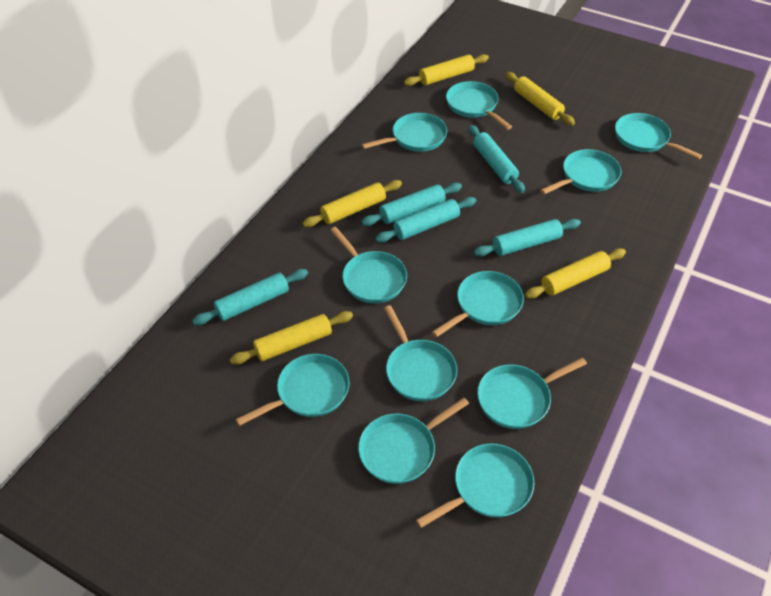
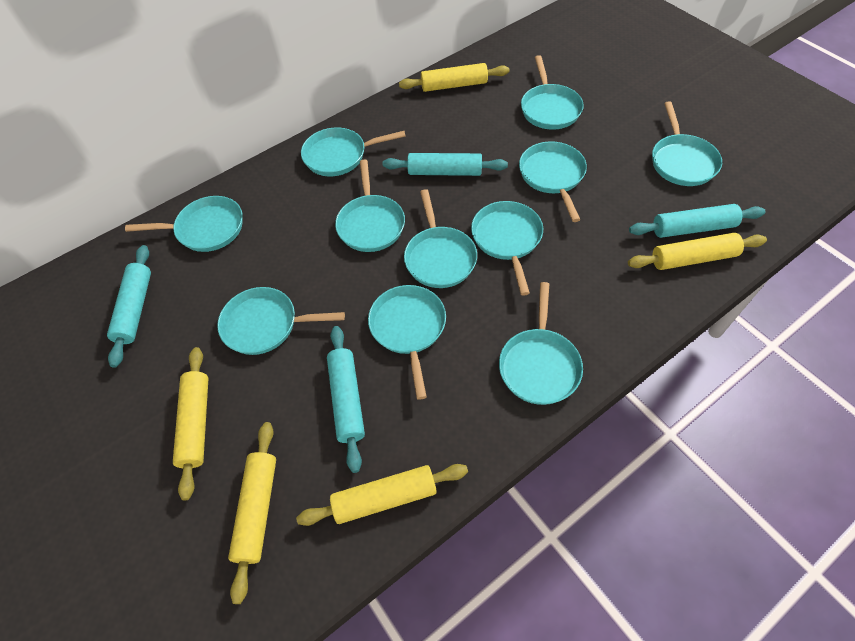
turquoise rolling pin: 5 -> 4

